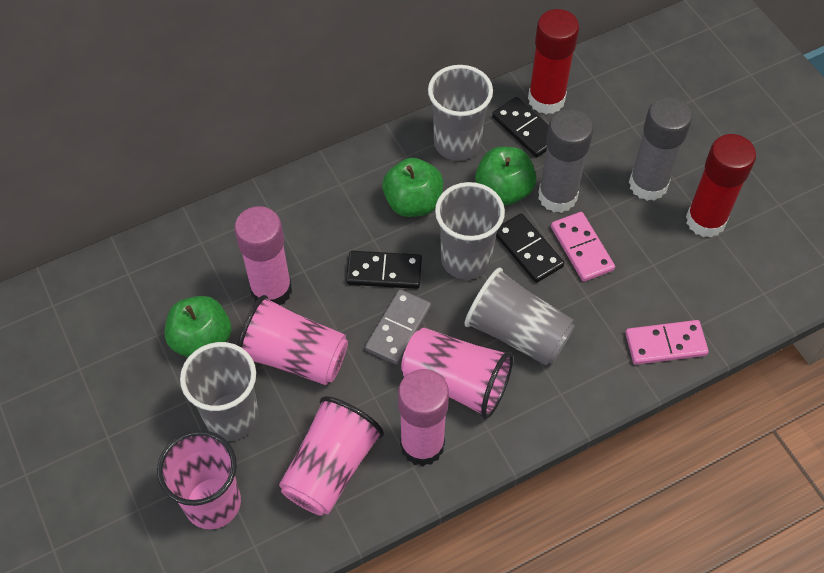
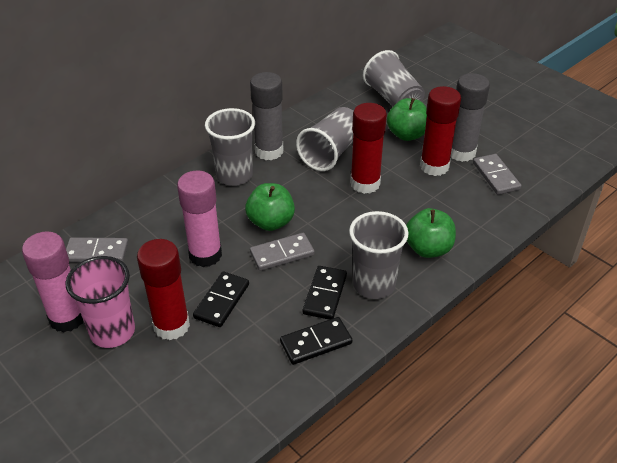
grey domino: 1 -> 3
pink cup: 4 -> 1
pink domino: 2 -> 0
red glue stick: 2 -> 3

